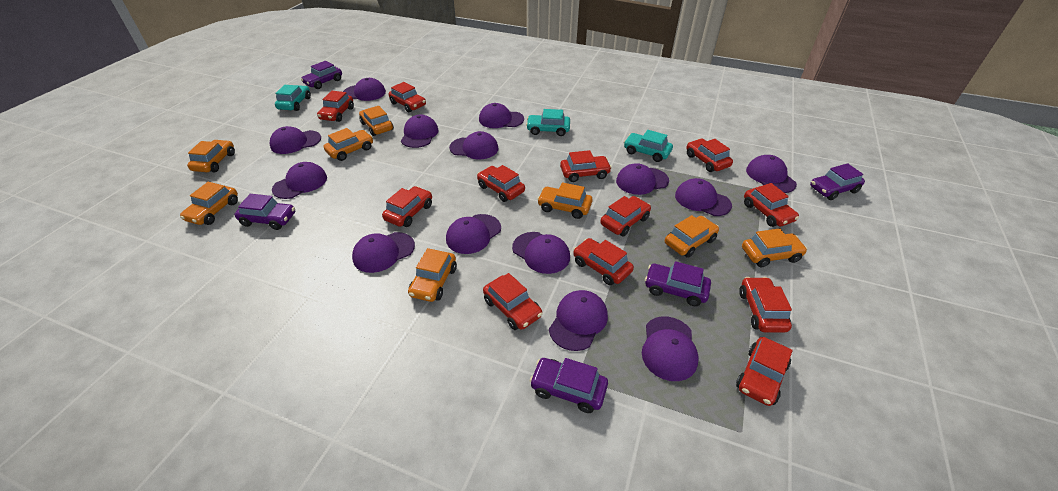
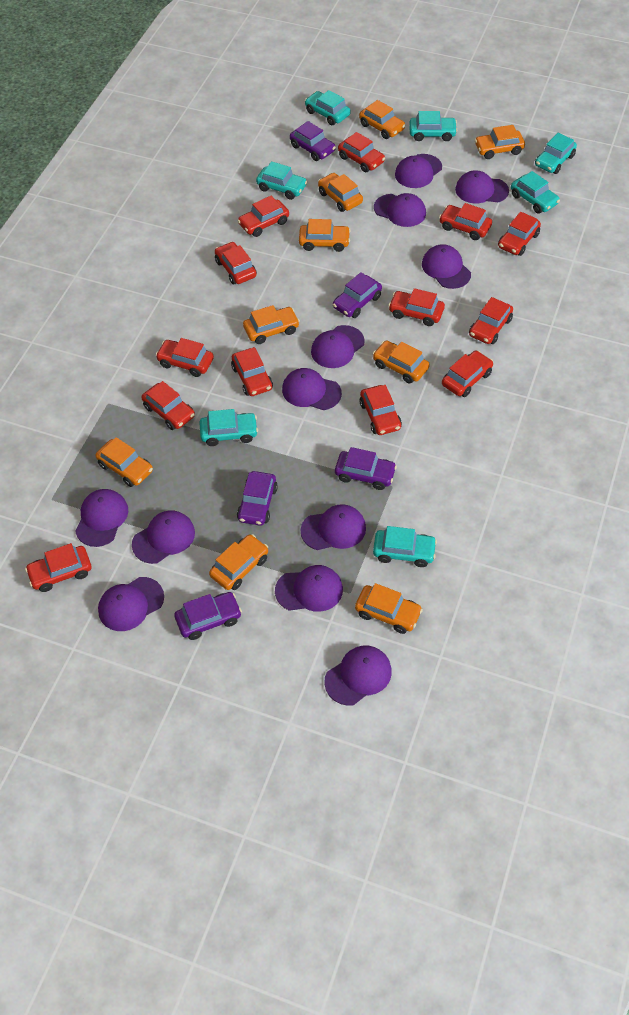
orange car: 8 -> 9
purple cap: 14 -> 12
red car: 12 -> 13
turquoise car: 3 -> 7

